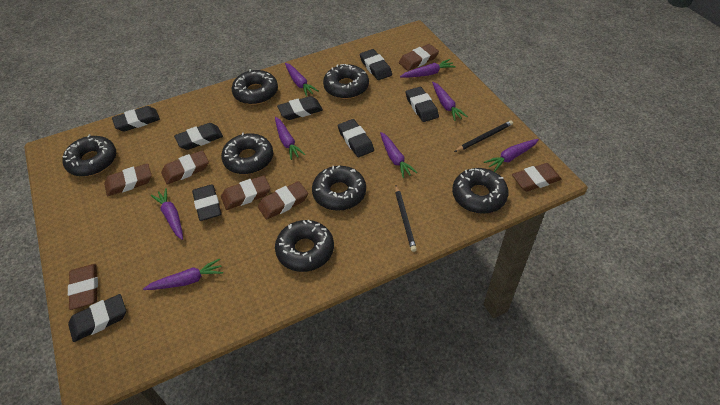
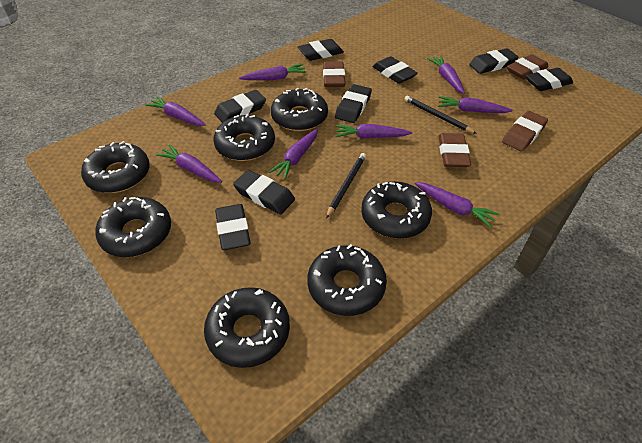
brown eraser: 7 -> 4

